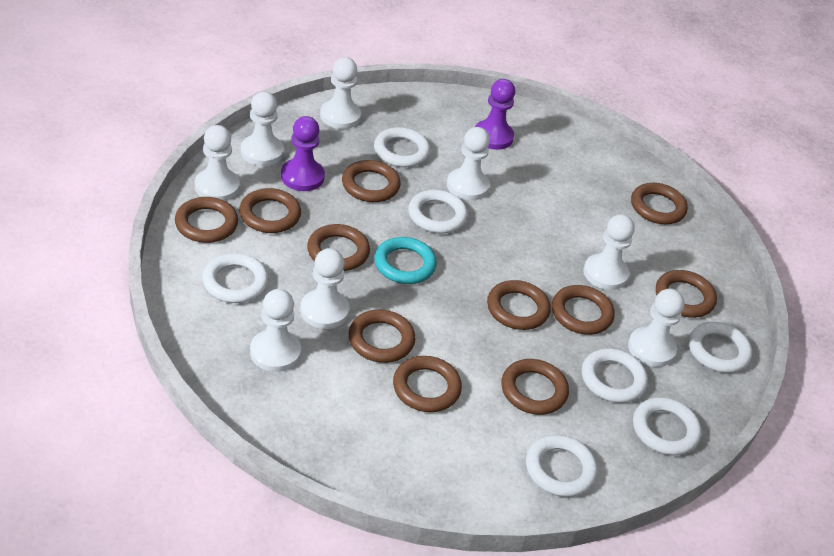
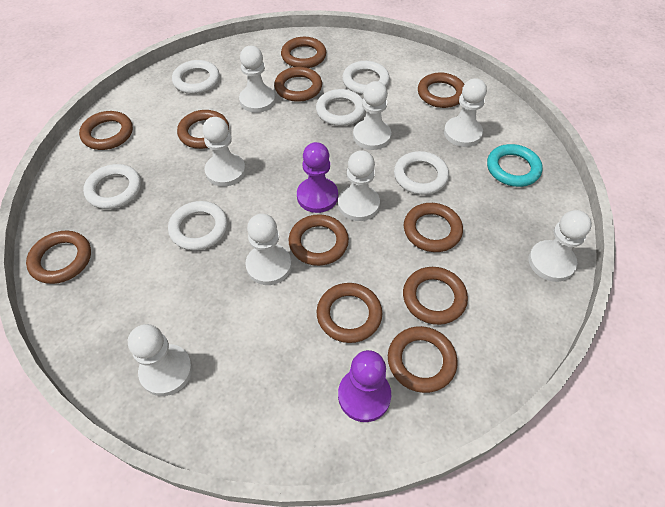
white ring: 7 -> 6

